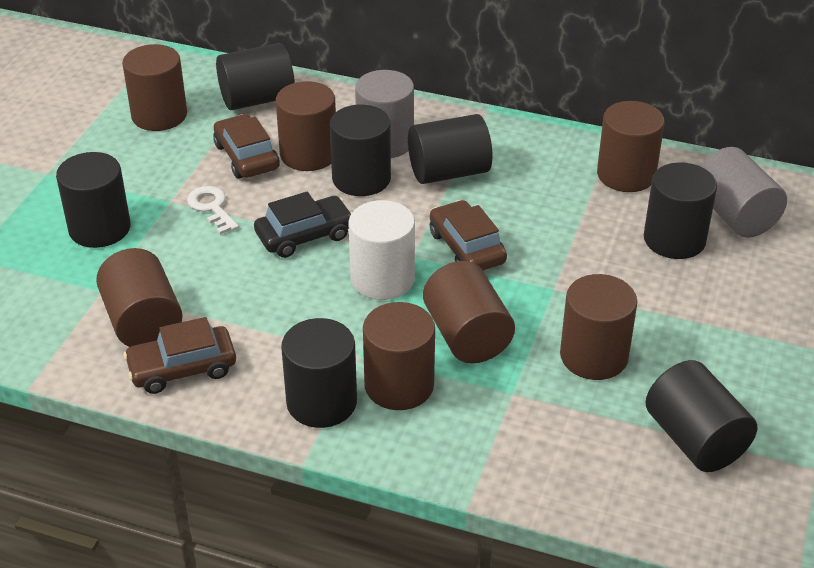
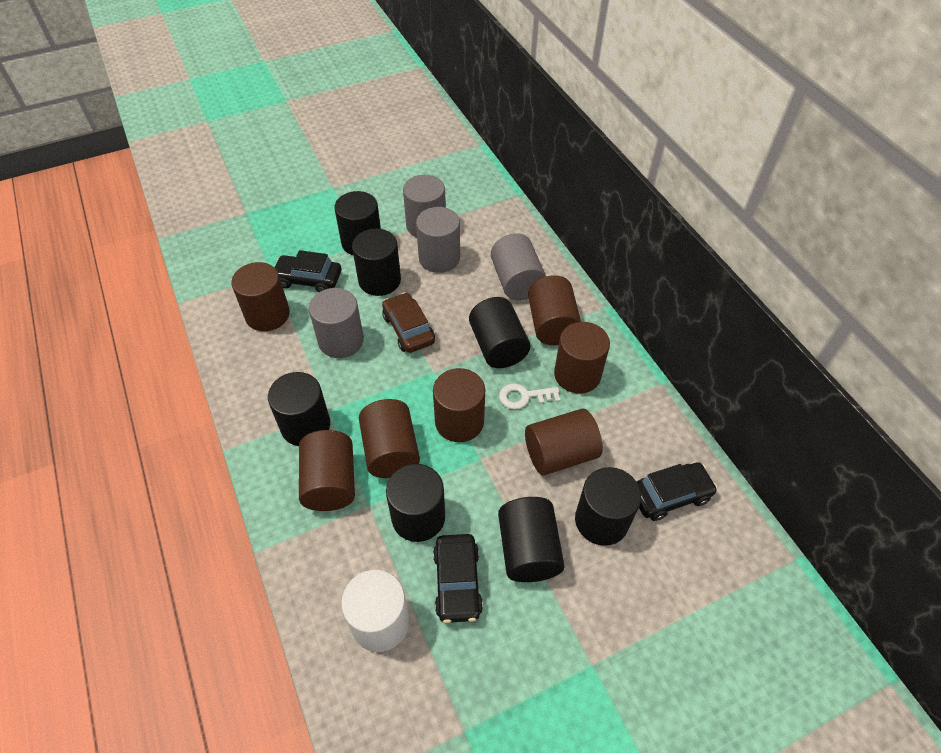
black car: 1 -> 3
brown car: 3 -> 1
grey cylinder: 2 -> 4

